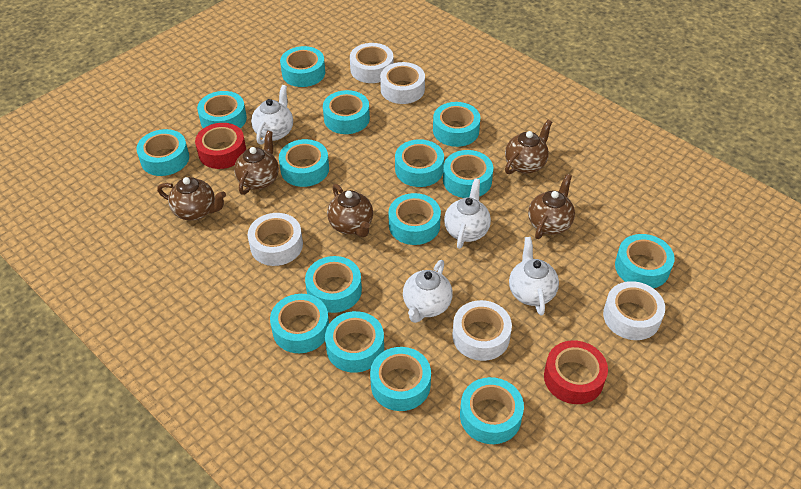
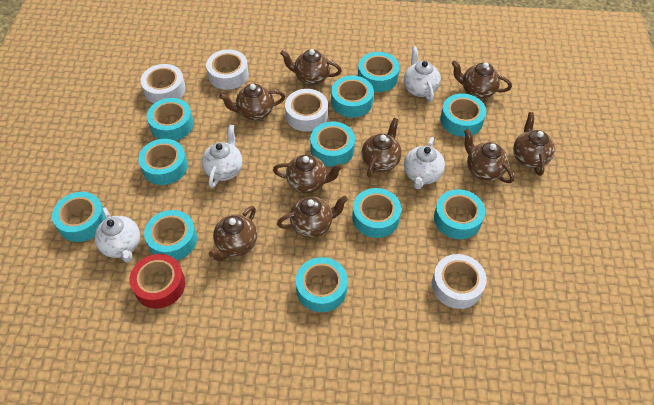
brown teapot: 5 -> 9
red tape: 2 -> 1
turquoise tape: 15 -> 11
white tape: 5 -> 4

